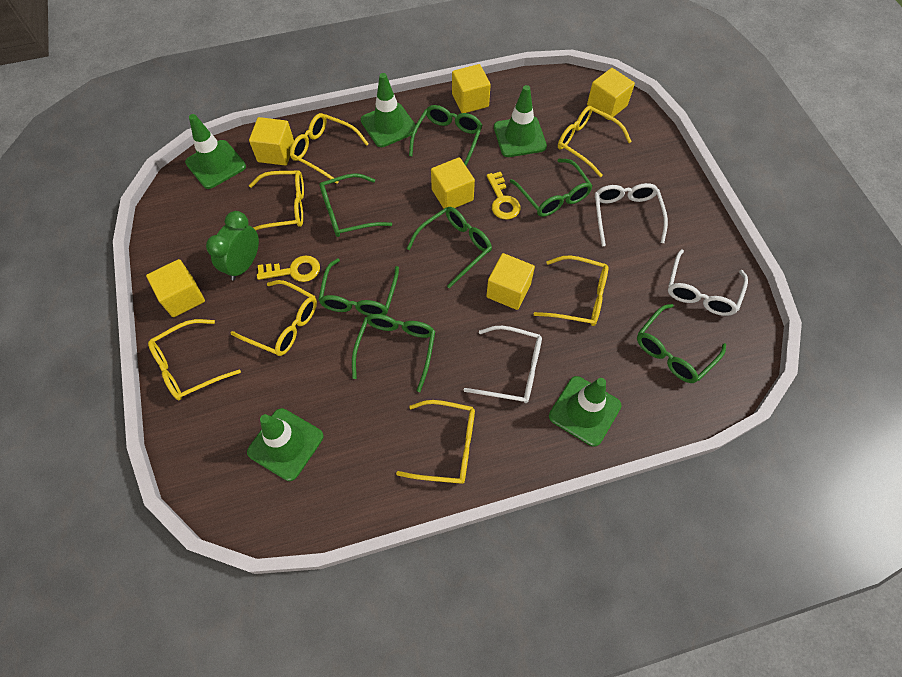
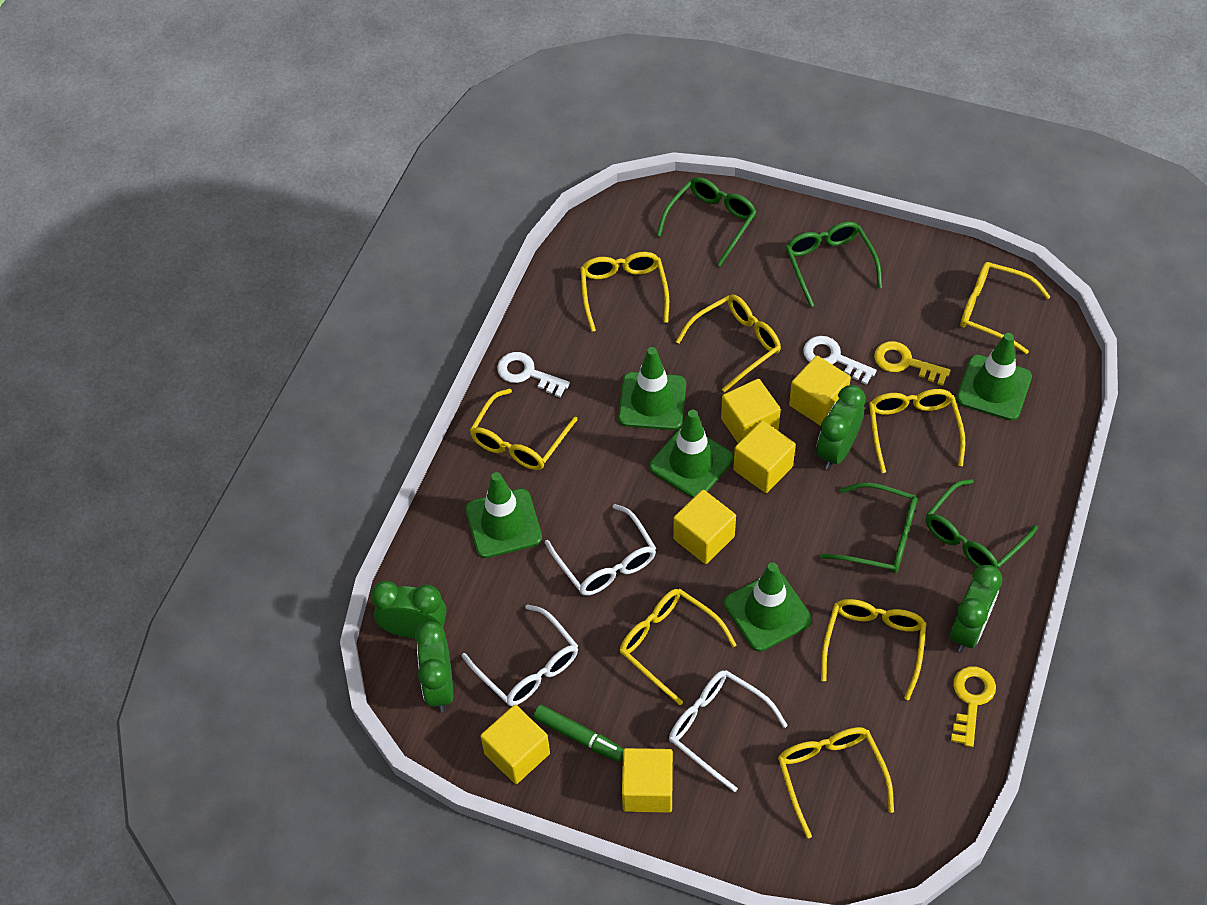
green clock: 1 -> 4
green glasses: 7 -> 4
green marker: 0 -> 1
white key: 0 -> 2
yellow glasses: 7 -> 8

